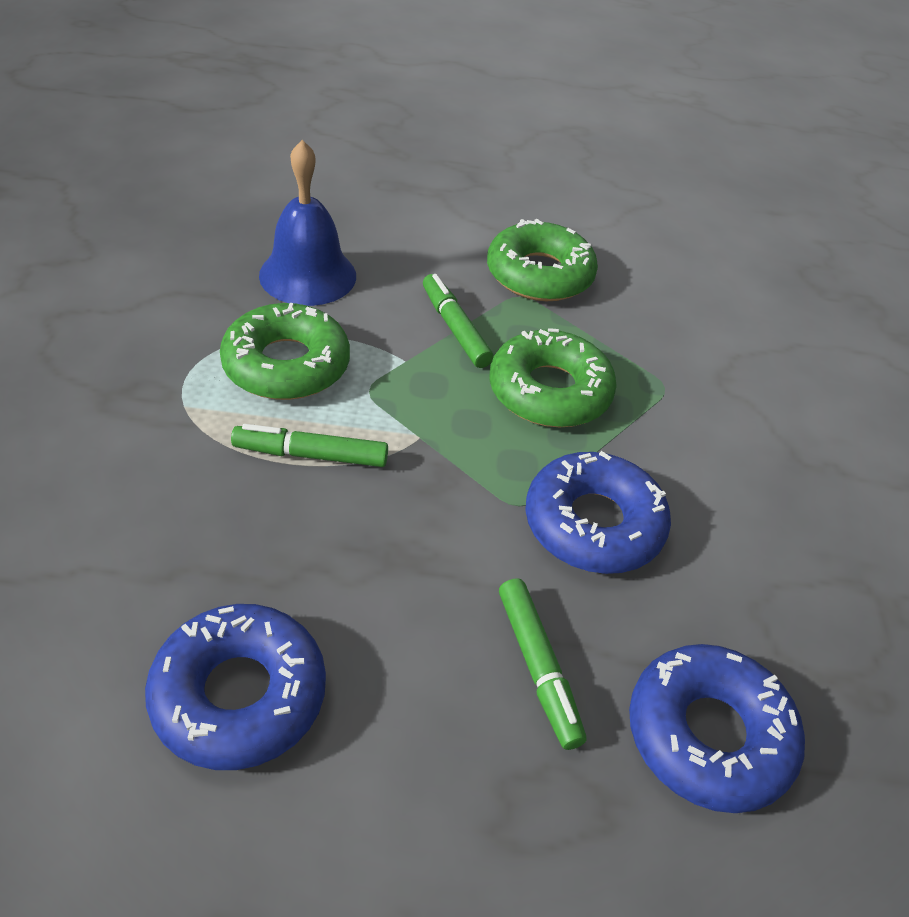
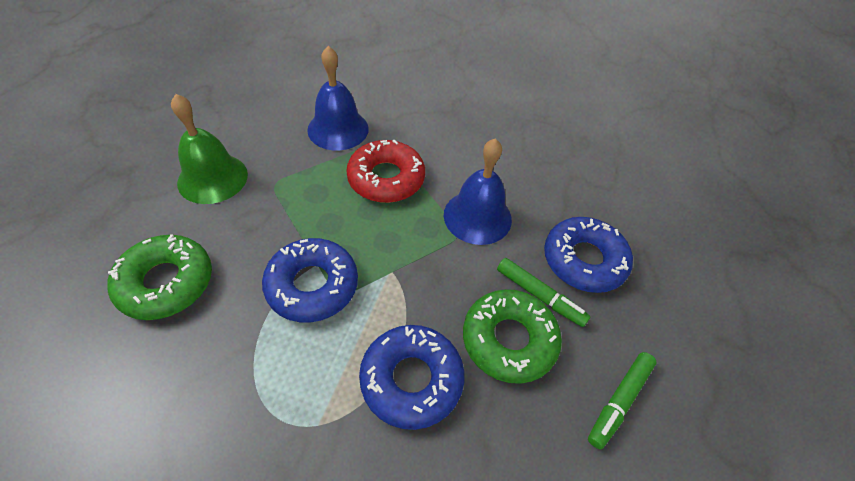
blue bell: 1 -> 2
green bell: 0 -> 1
green donut: 3 -> 2
green marker: 3 -> 2
red donut: 0 -> 1

